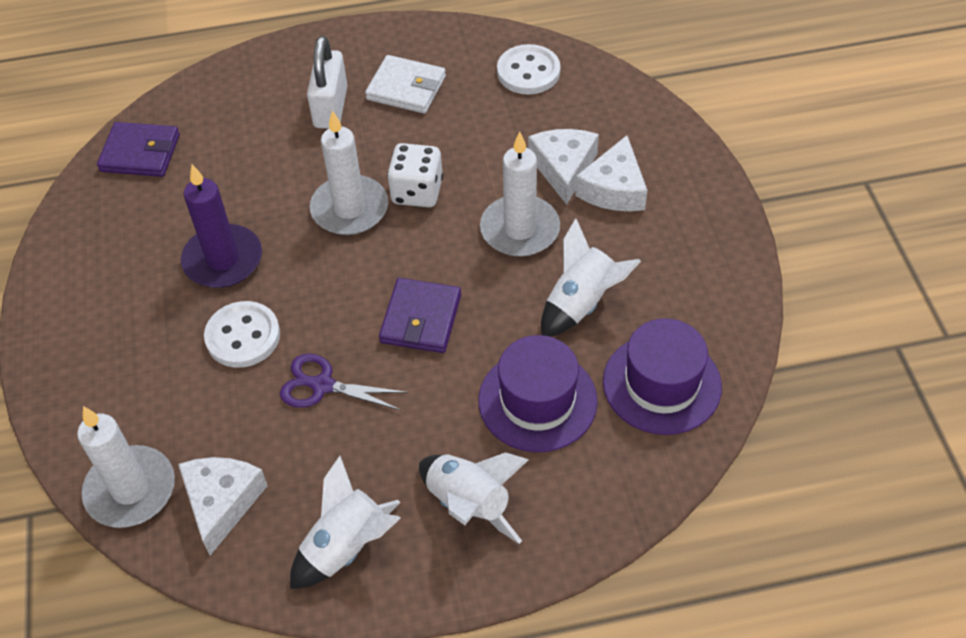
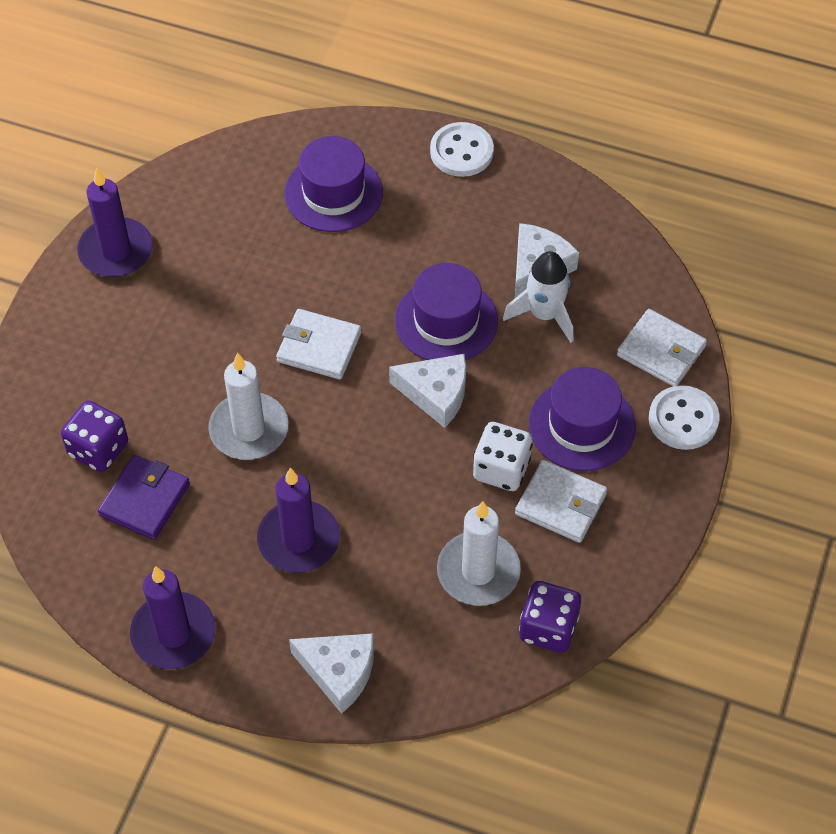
purple candle: 1 -> 3
purple dice: 0 -> 2
purple hat: 2 -> 3
purple scissors: 1 -> 0
purple wallet: 2 -> 1
white candle: 3 -> 2
white padlock: 1 -> 0
white rocket: 3 -> 1
white wallet: 1 -> 3

